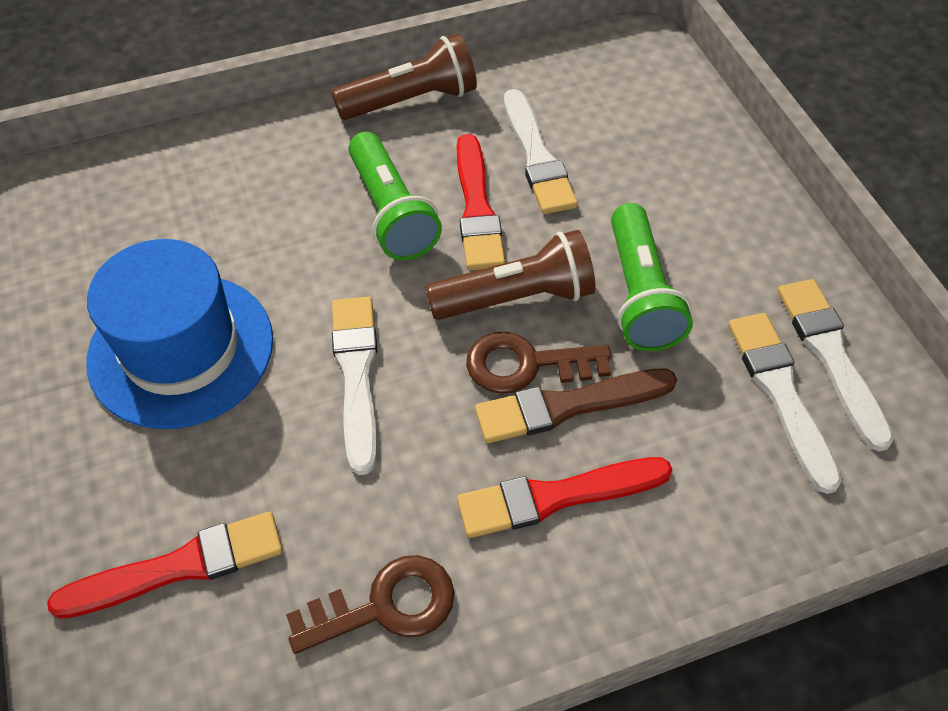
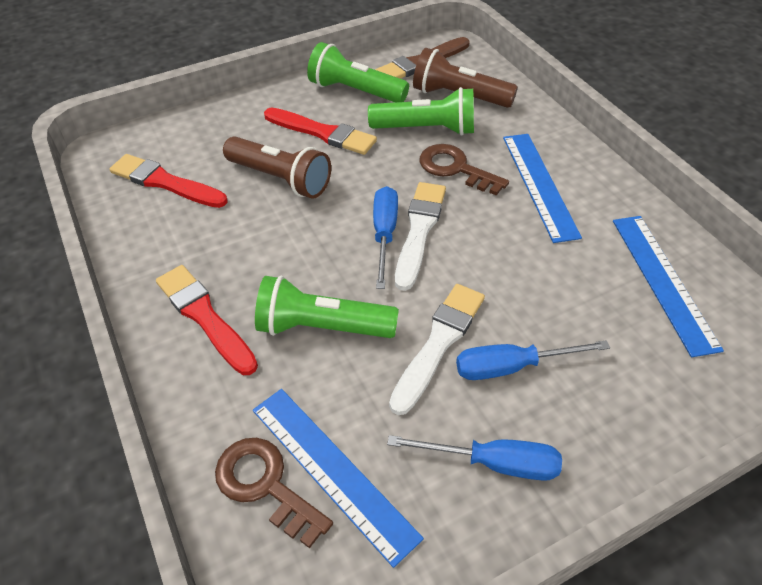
blue hat: 1 -> 0
blue ruler: 0 -> 3
blue screwdriver: 0 -> 3
green flashlight: 2 -> 3
white brush: 4 -> 2

